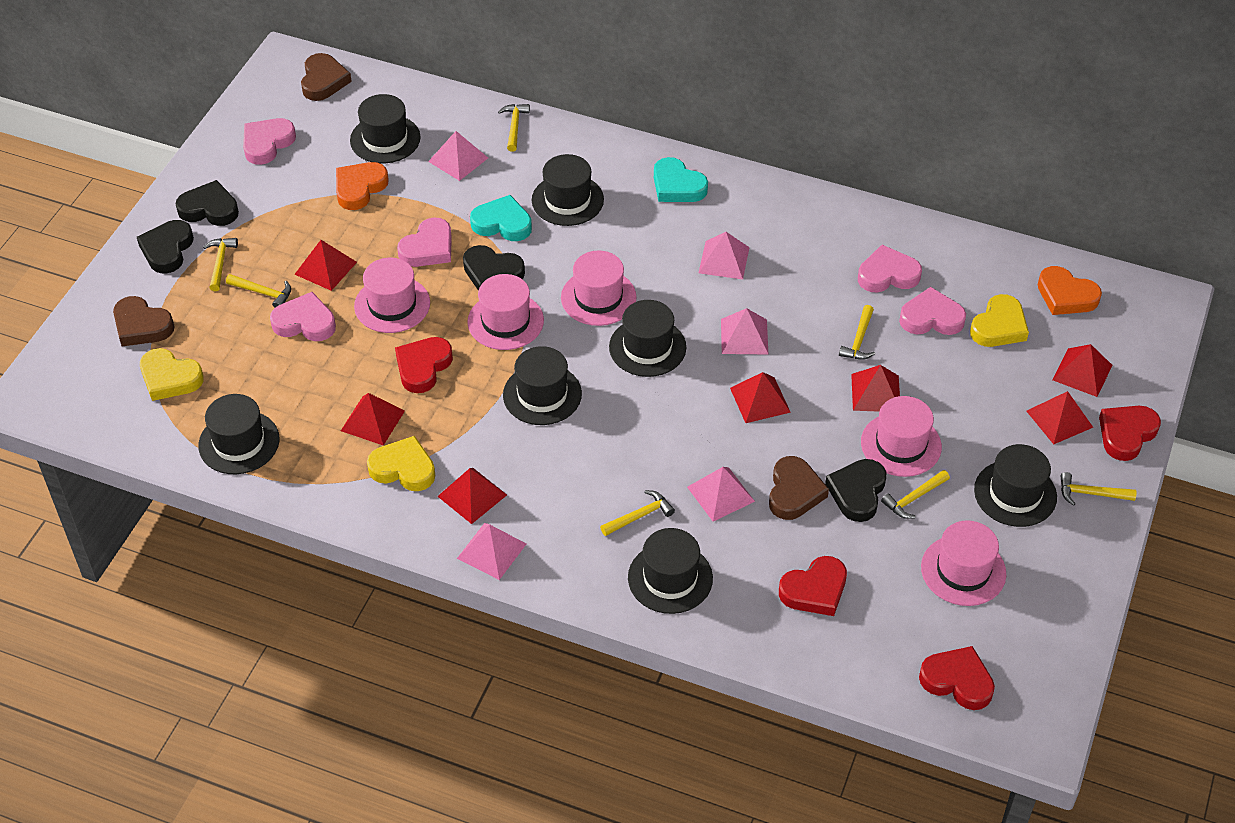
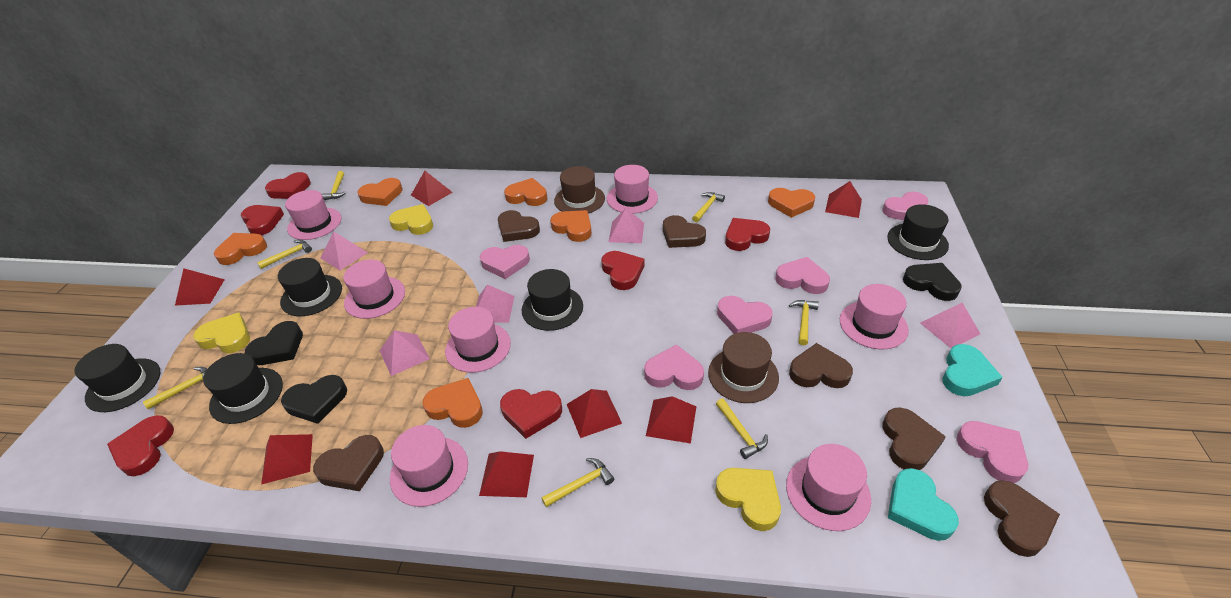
black hat: 7 -> 5
black heart: 4 -> 3
brown hat: 0 -> 2
brown heart: 3 -> 6
orange heart: 2 -> 6
pink hat: 5 -> 7
pink heart: 5 -> 6
red heart: 4 -> 6

